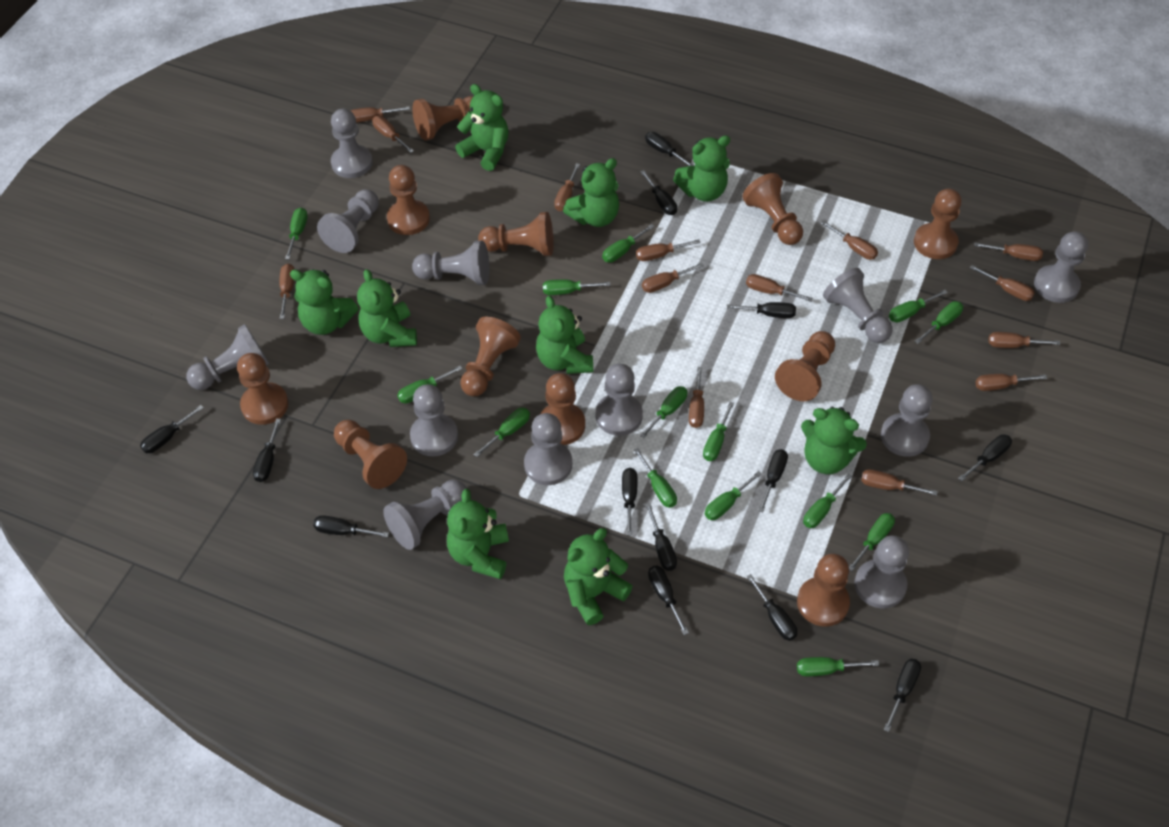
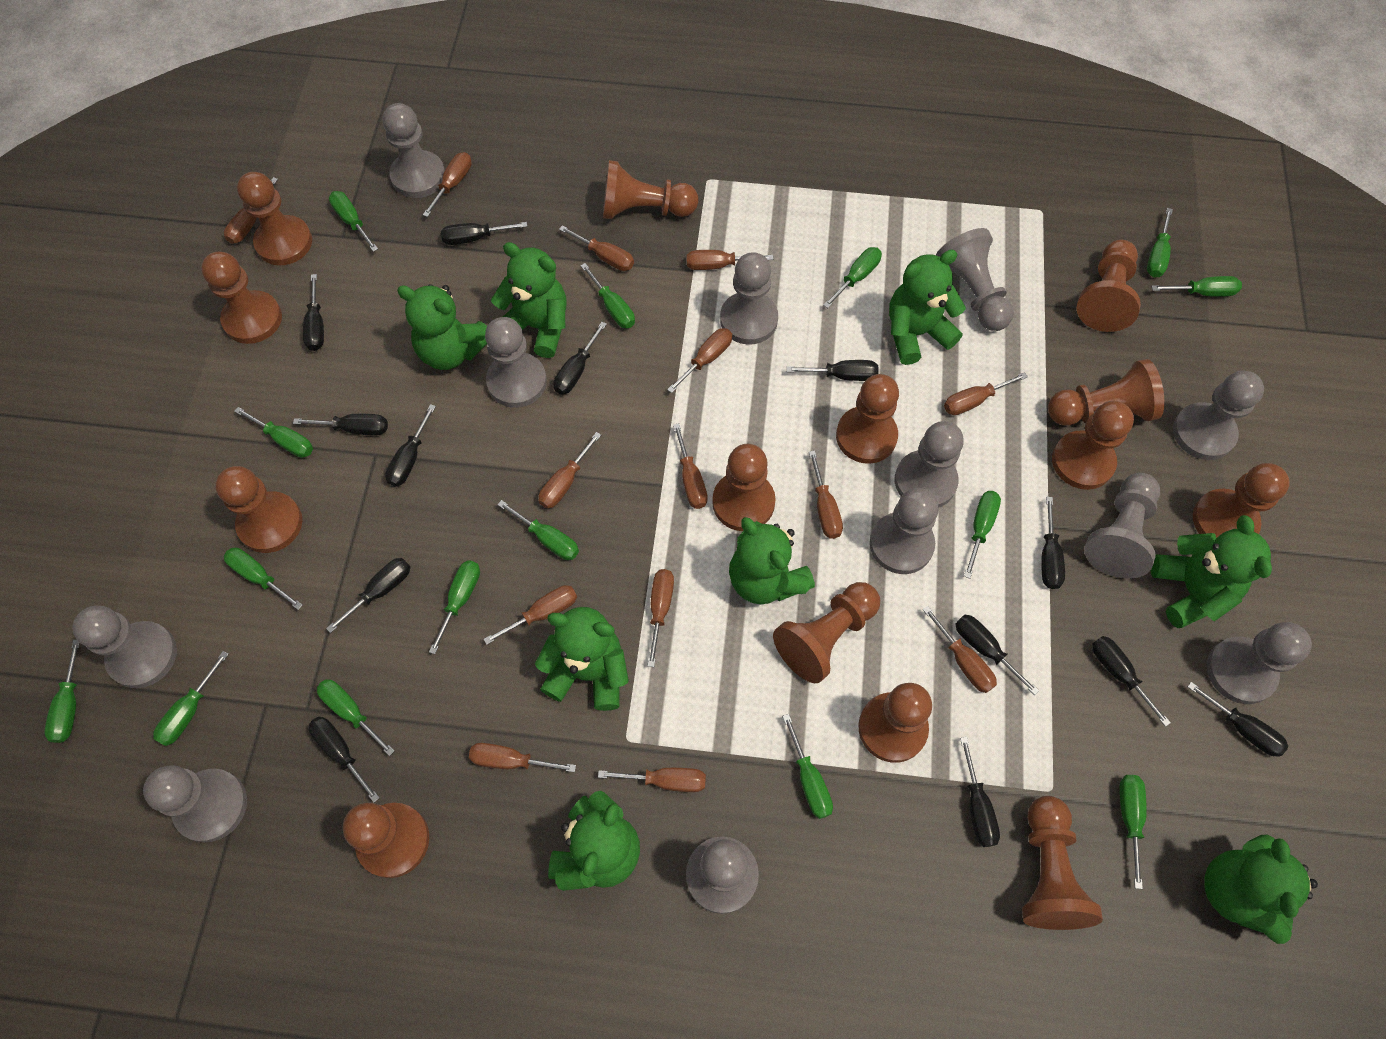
brown pawn: 11 -> 14
green screwdriver: 14 -> 15
green teddy bear: 9 -> 8

